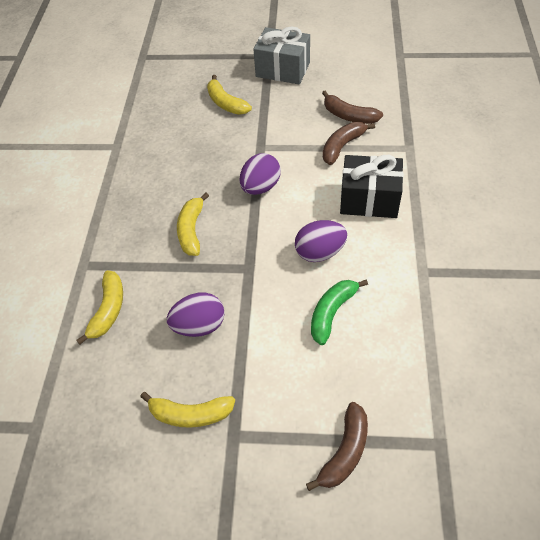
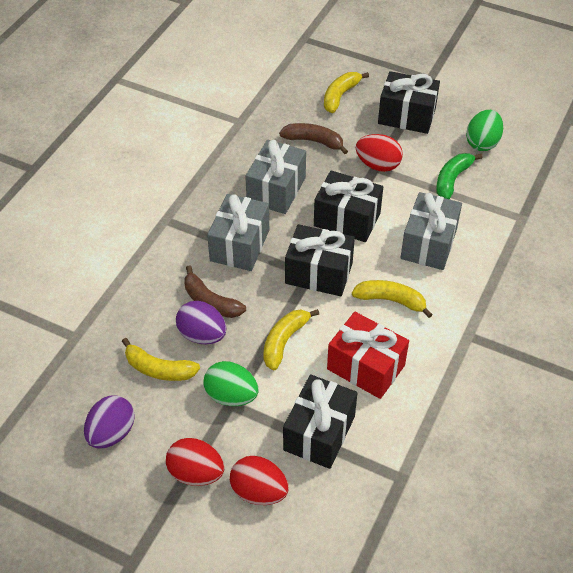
black gift: 1 -> 4
brown banana: 3 -> 2
green egg: 0 -> 2
grey gift: 1 -> 3
purple egg: 3 -> 2
red egg: 0 -> 3
red gift: 0 -> 1

